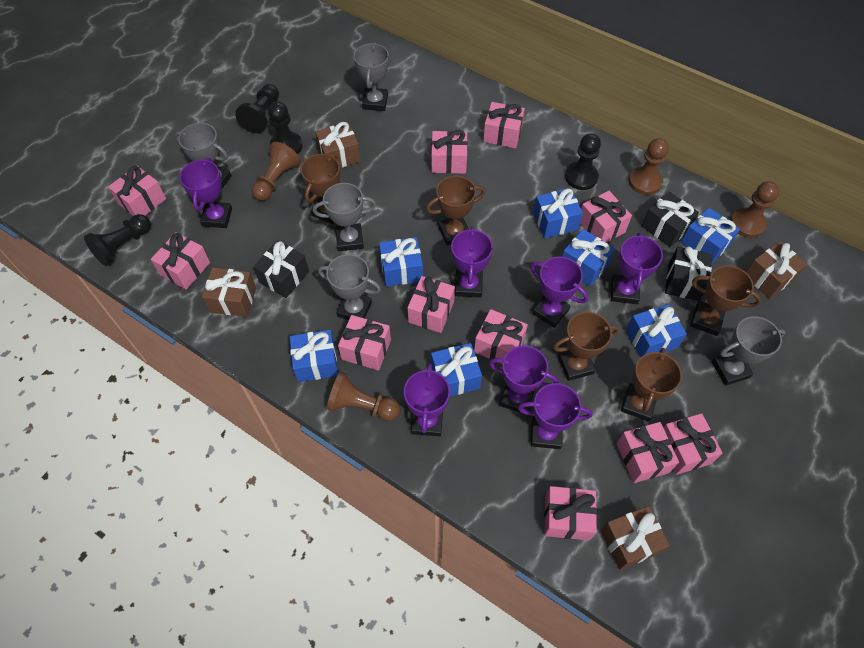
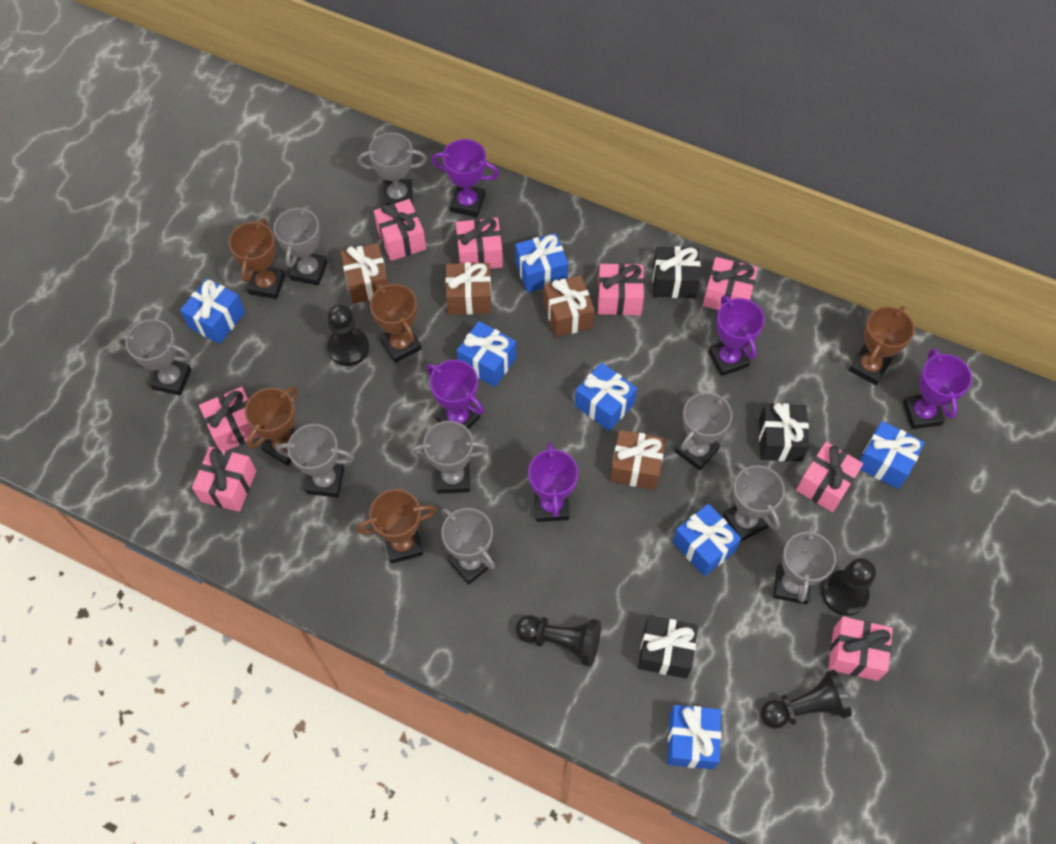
brown pawn: 4 -> 0
grey trophy: 5 -> 9
pink gift: 11 -> 8
purple trophy: 7 -> 5

